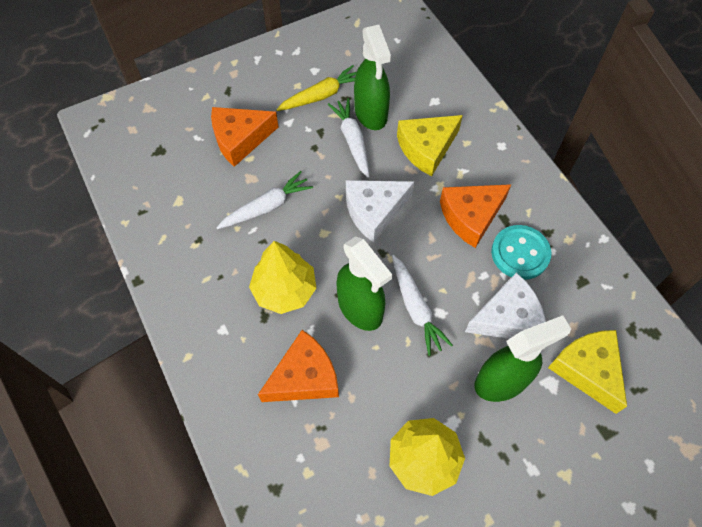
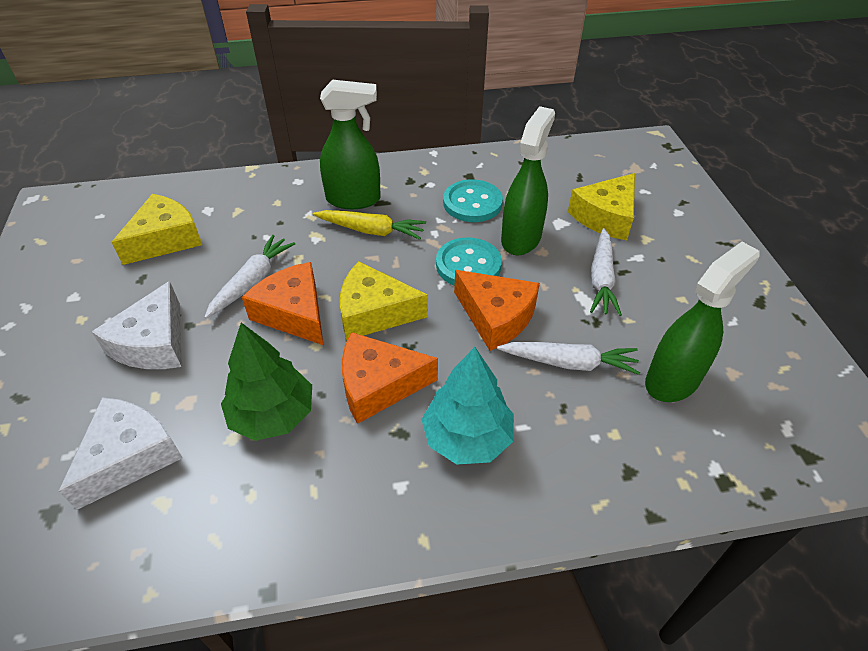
green tree: 0 -> 1
turquoise button: 1 -> 2
turquoise tree: 0 -> 1
yellow cheese: 2 -> 3
yellow tree: 2 -> 0

